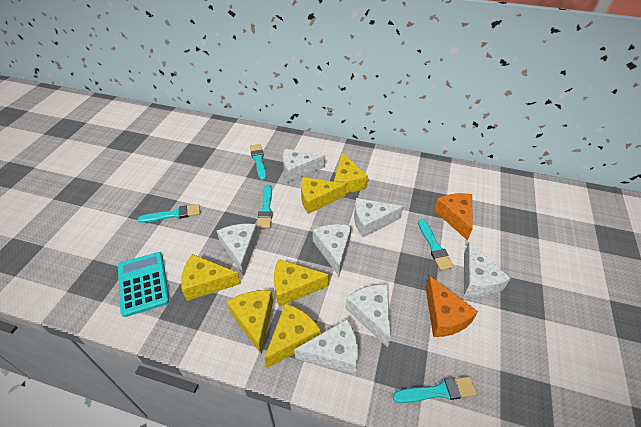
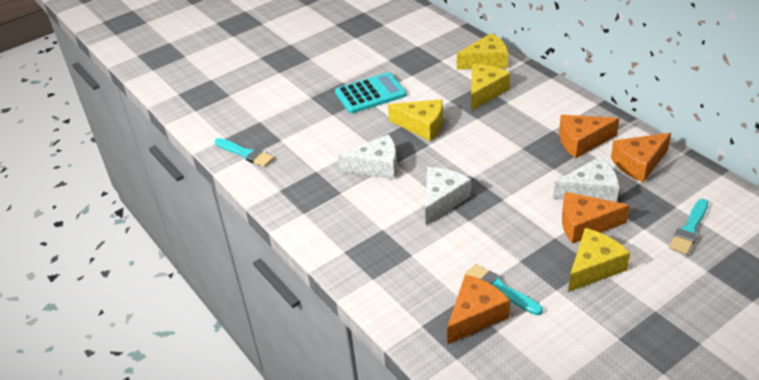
orange cheese: 2 -> 4
turquoise brush: 5 -> 3
white cheese: 7 -> 3
yellow cheese: 6 -> 4

